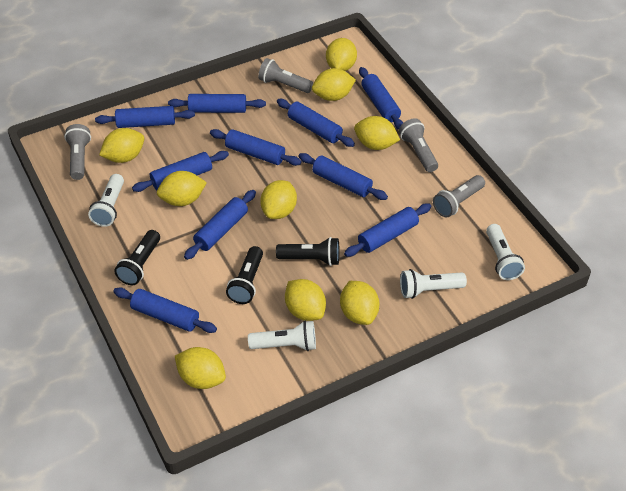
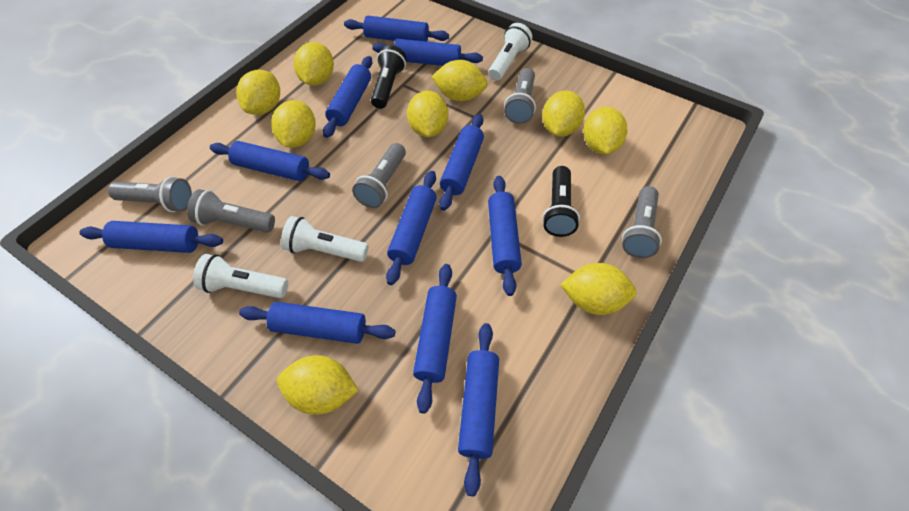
black flashlight: 3 -> 2
blue rolling pin: 10 -> 11
grey flashlight: 4 -> 5
white flashlight: 4 -> 3

